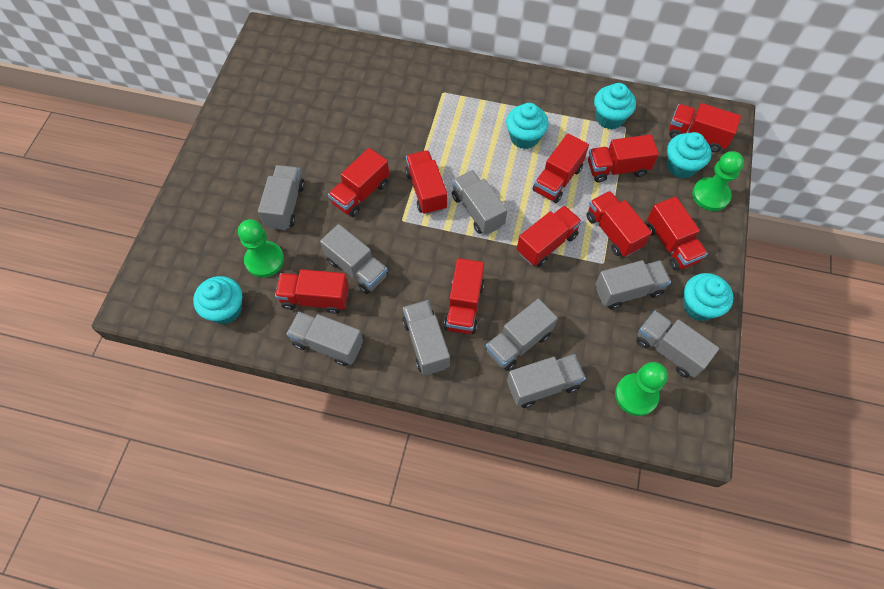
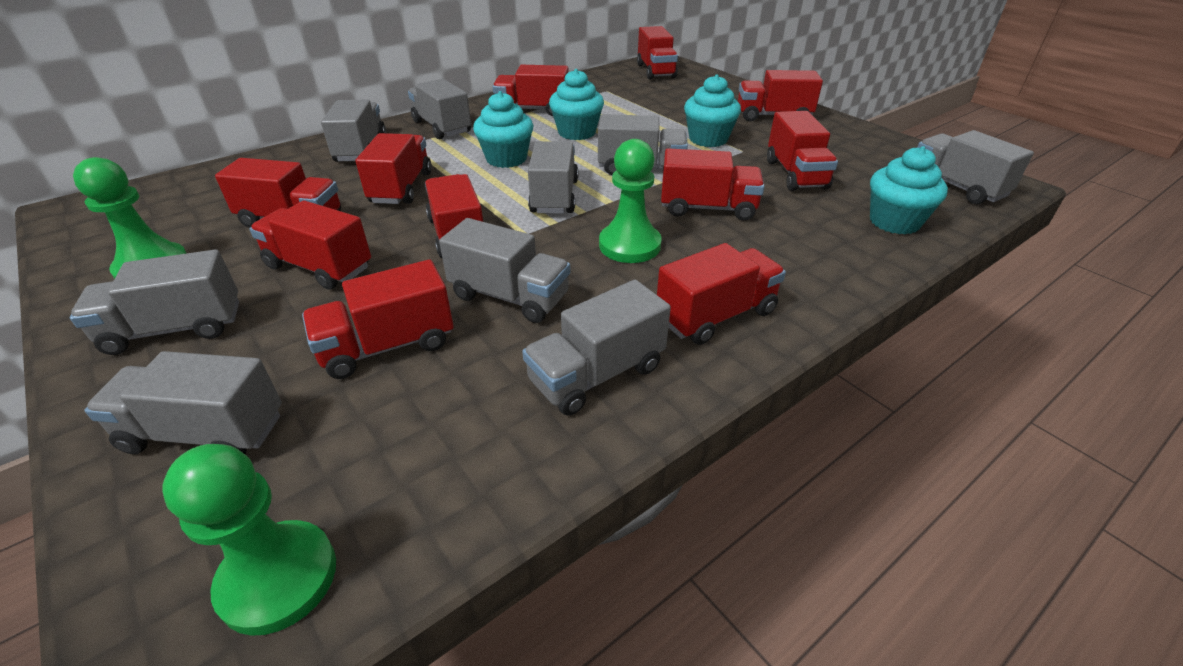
red truck: 10 -> 11
turquoise cupcake: 5 -> 4

